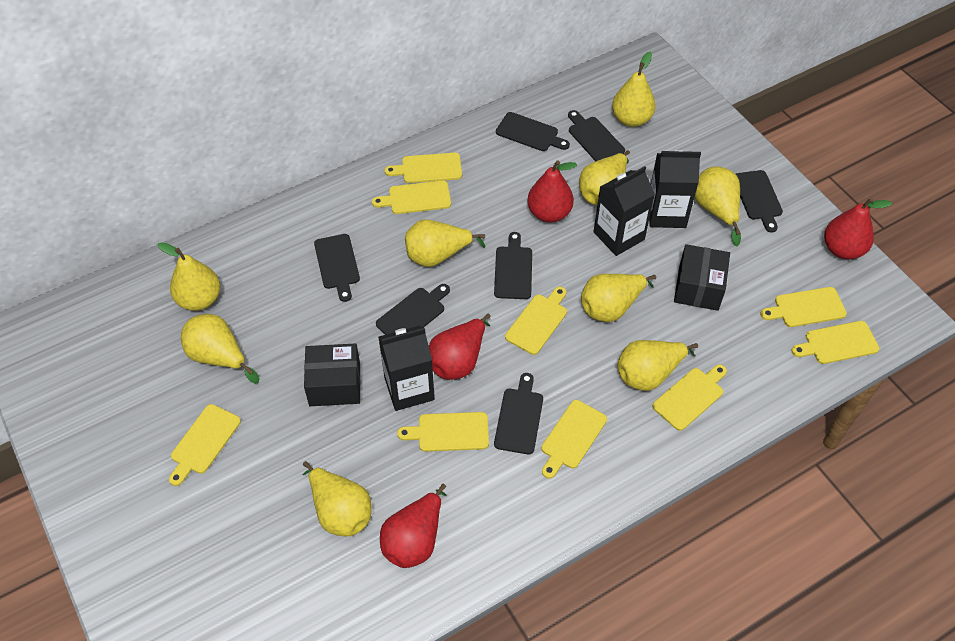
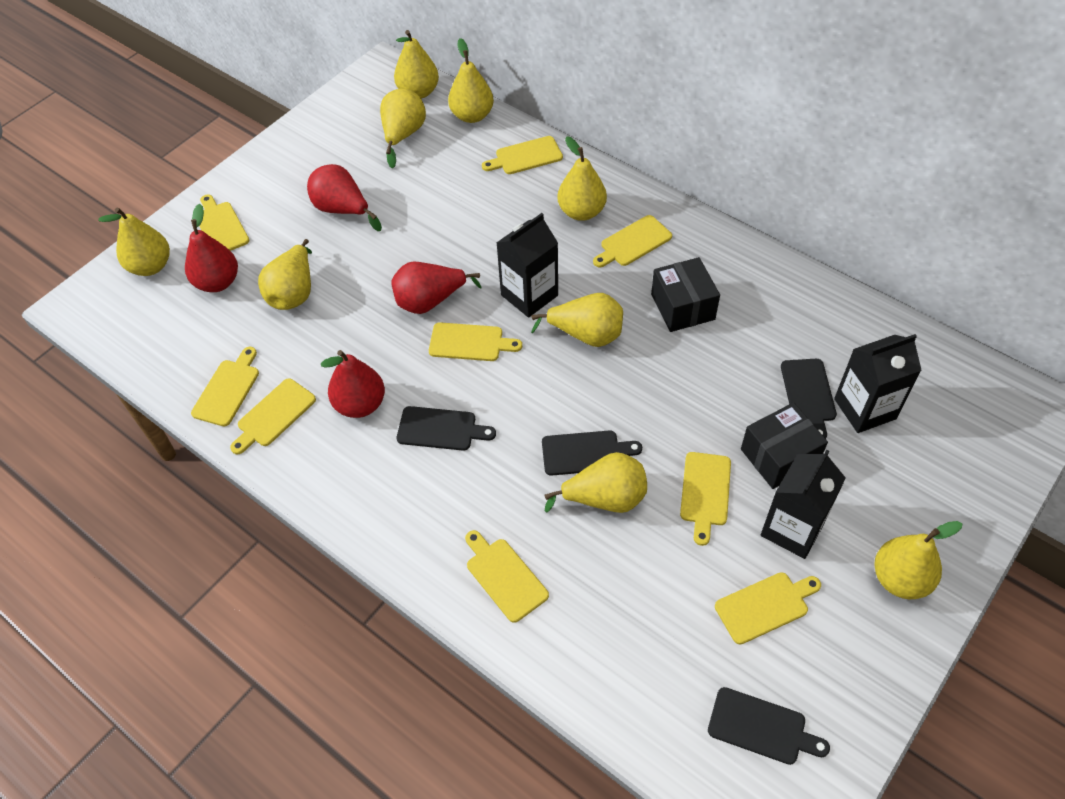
black cutting board: 7 -> 4

